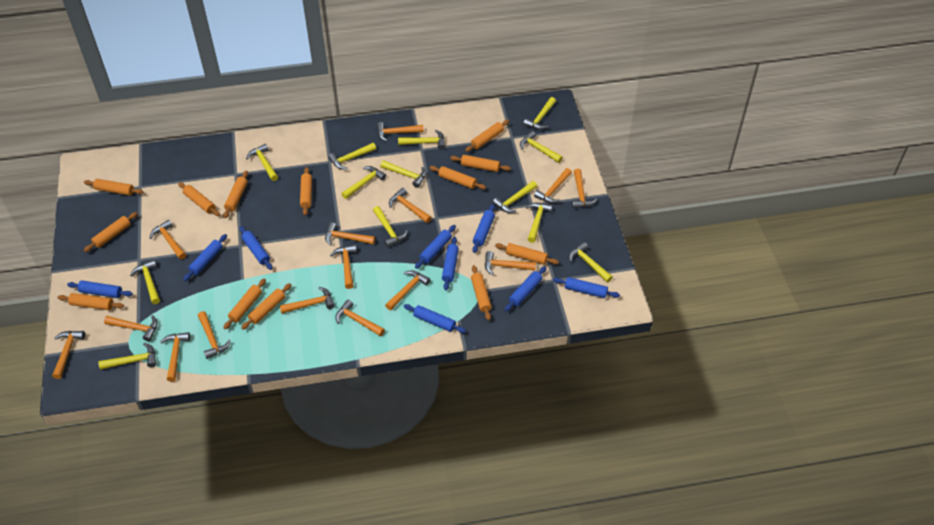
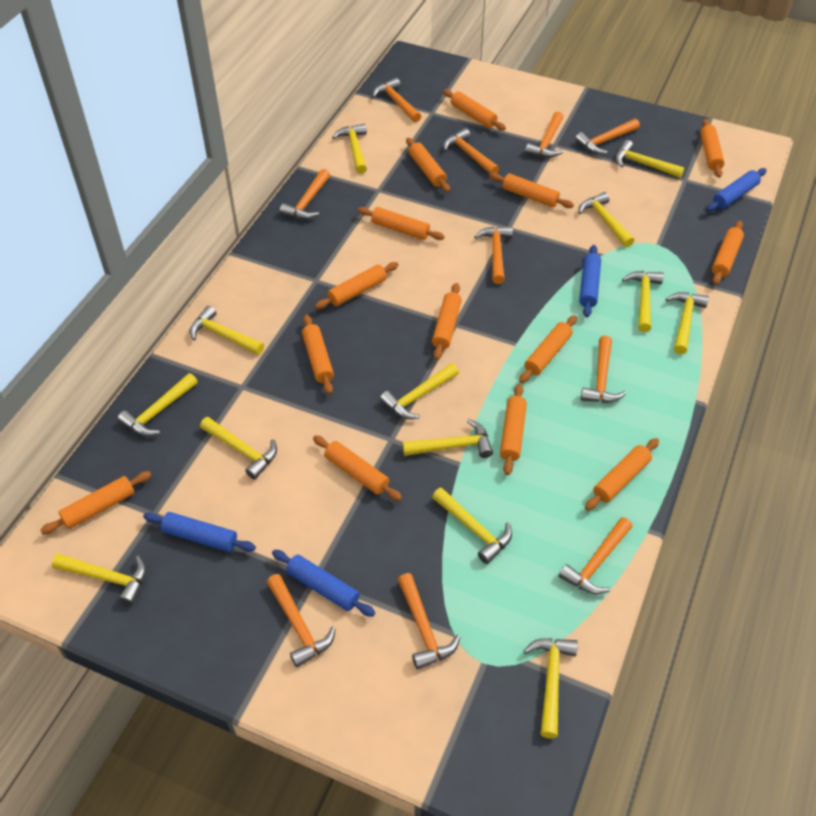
blue rolling pin: 9 -> 4
orange hammer: 15 -> 10
orange rolling pin: 13 -> 14

